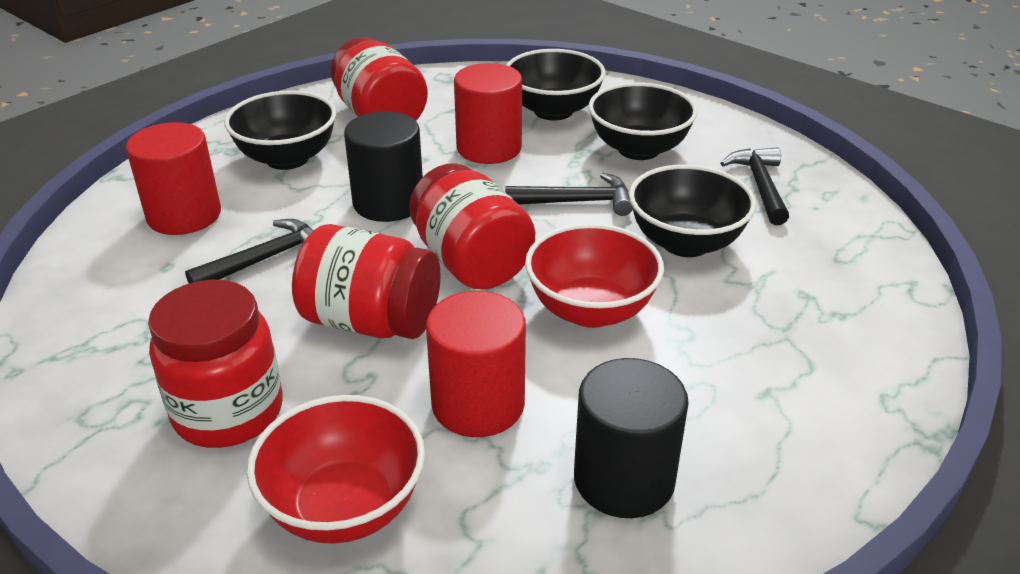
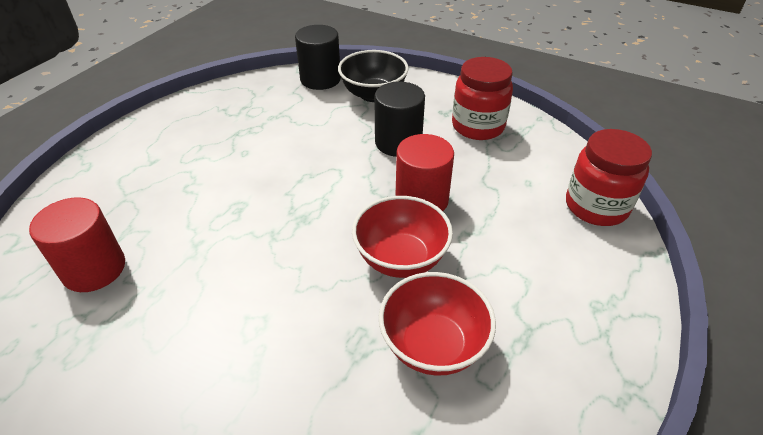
black bowl: 4 -> 1
black hammer: 3 -> 0
red cylinder: 3 -> 2
red jar: 4 -> 2

